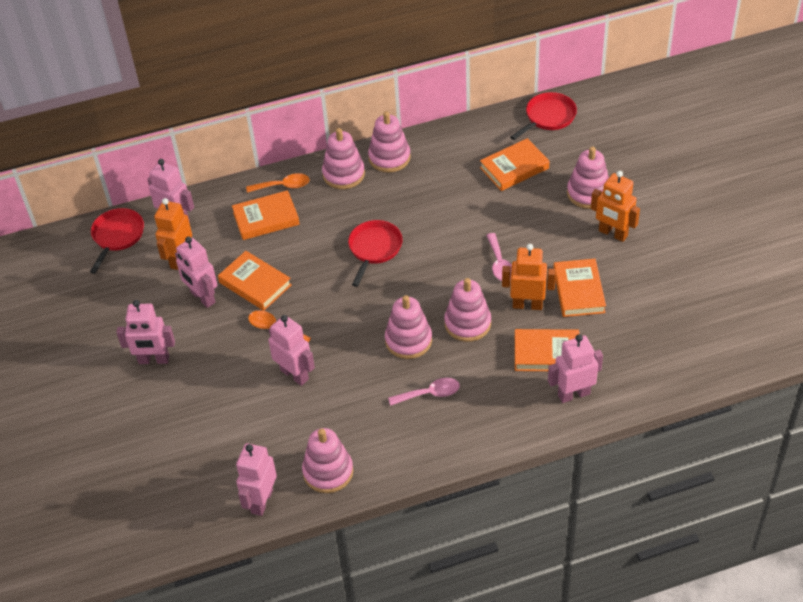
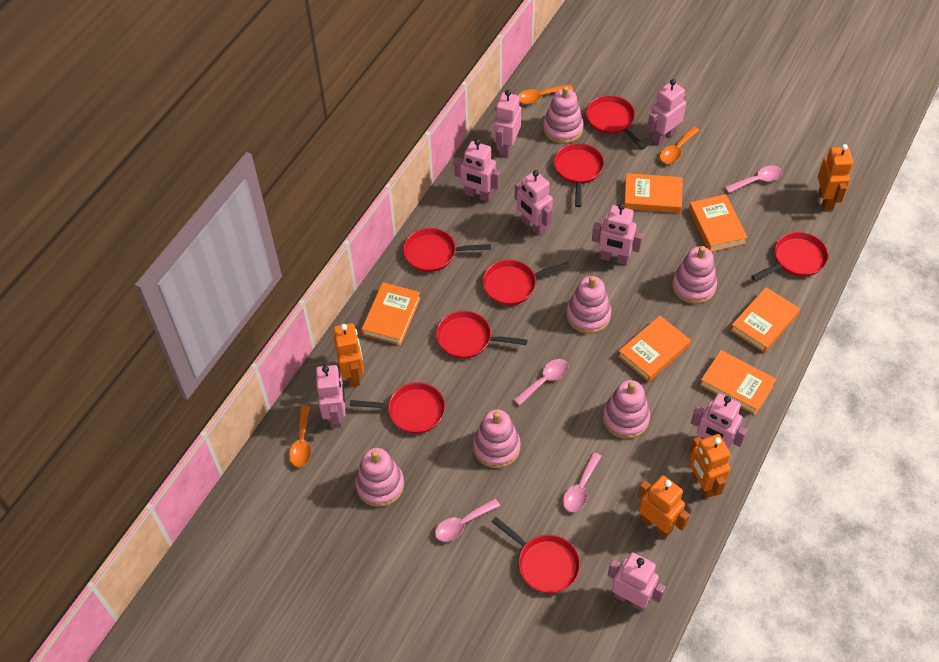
orange book: 5 -> 6
orange robot: 3 -> 4
orange spoon: 2 -> 3
pink robot: 6 -> 8
pink spoon: 2 -> 4
red pan: 3 -> 8

